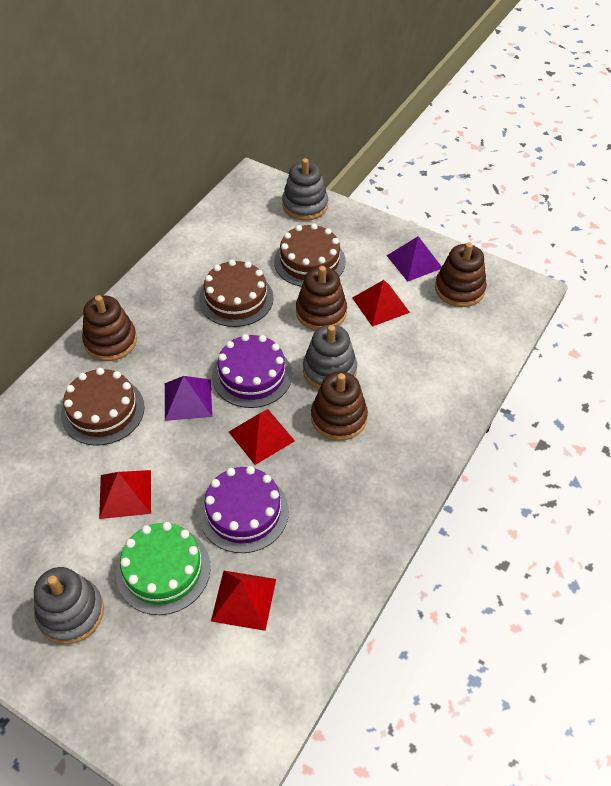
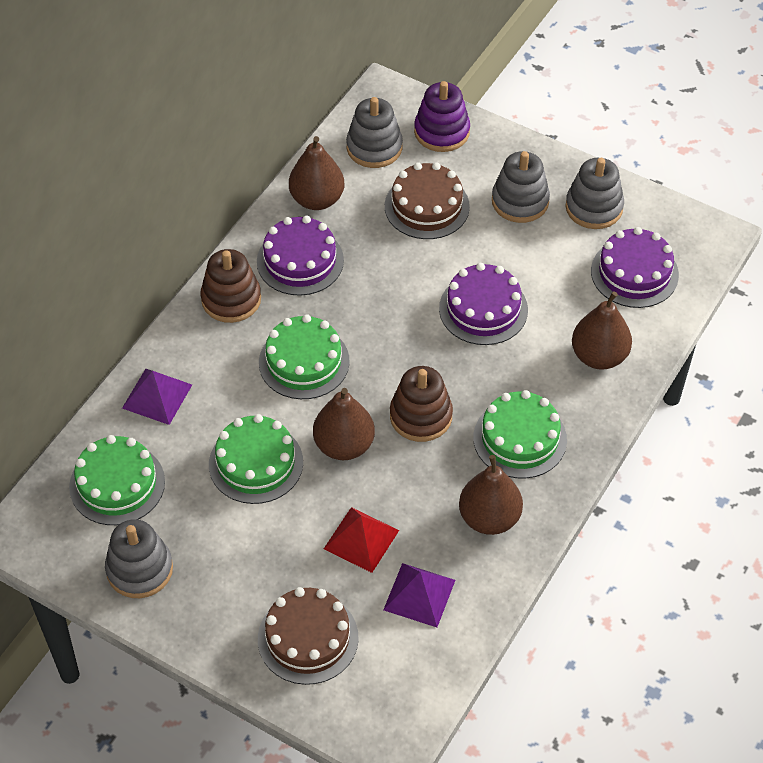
brown cake: 3 -> 2
brown pear: 0 -> 4
brown stacking toy: 4 -> 2
green cake: 1 -> 4
grey stacking toy: 3 -> 4
purple cake: 2 -> 3
purple stacking toy: 0 -> 1
red pyramid: 4 -> 1

